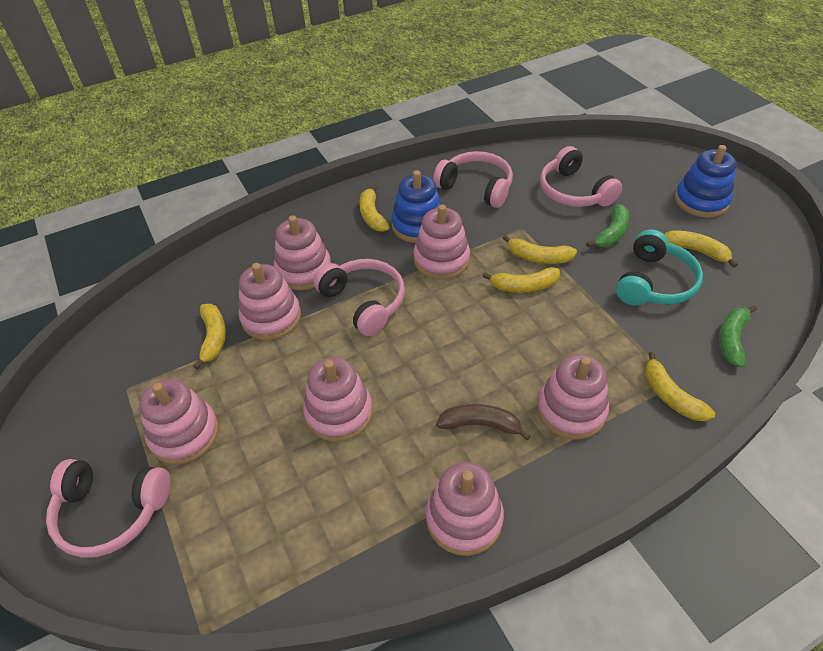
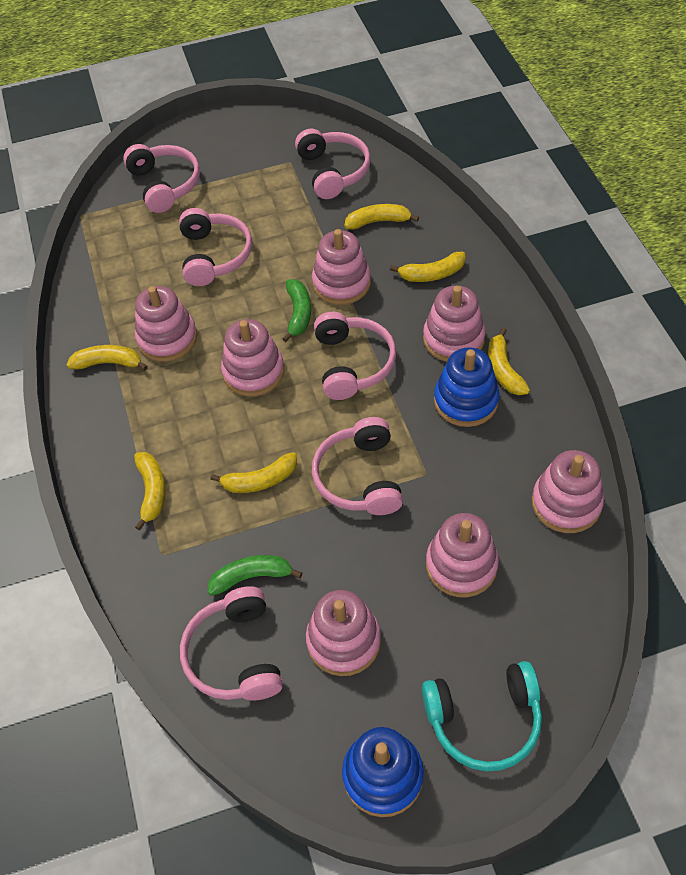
brown banana: 1 -> 0
pink headphones: 4 -> 6

